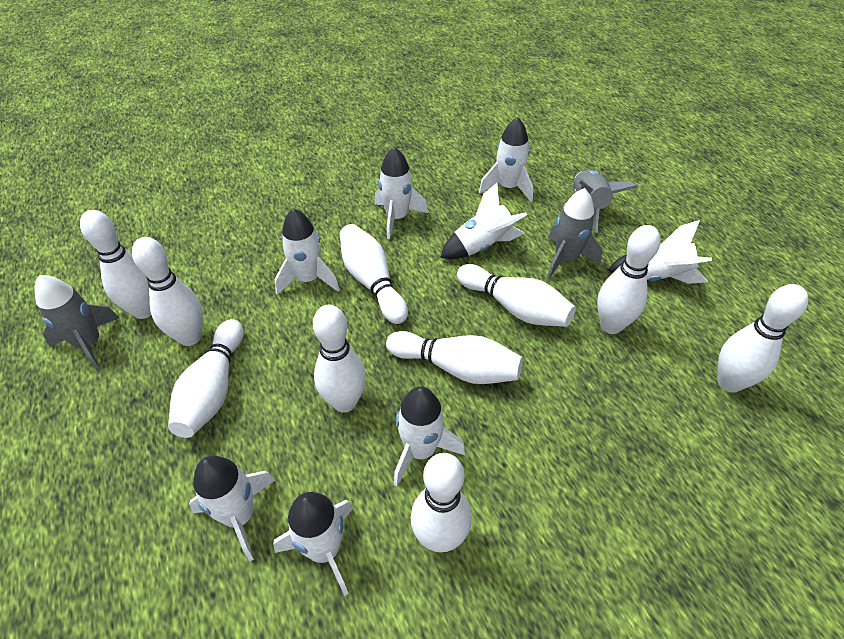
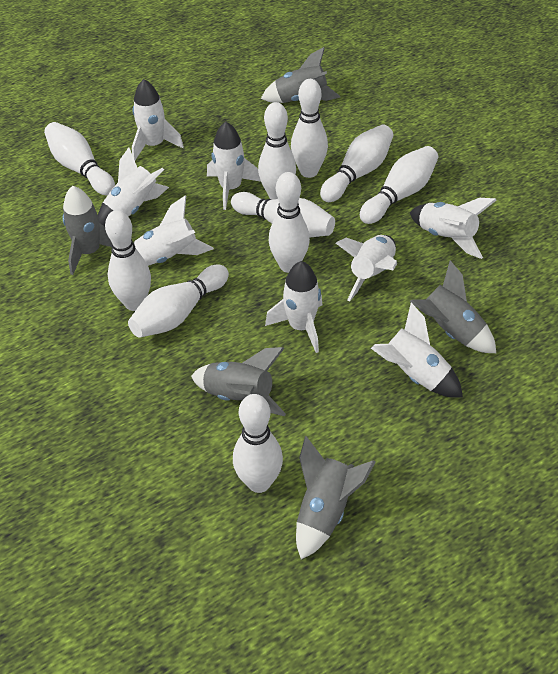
grey rocket: 3 -> 5

